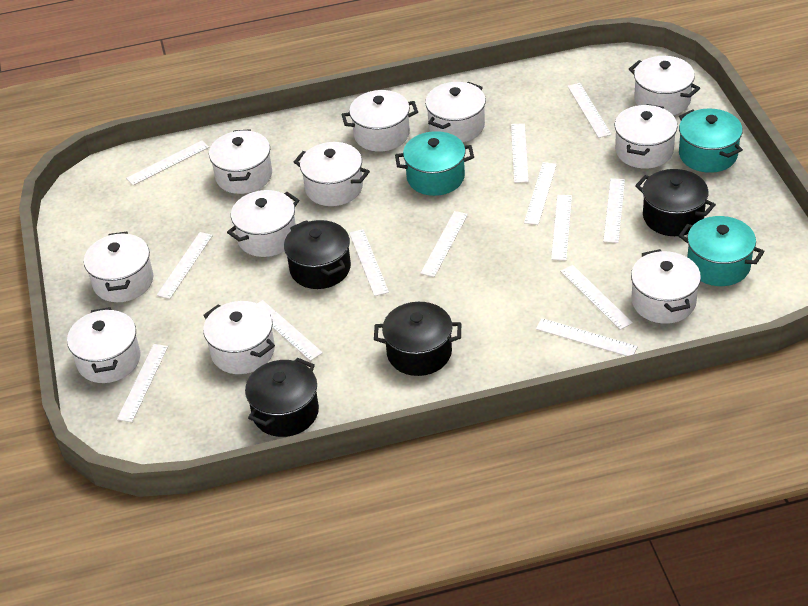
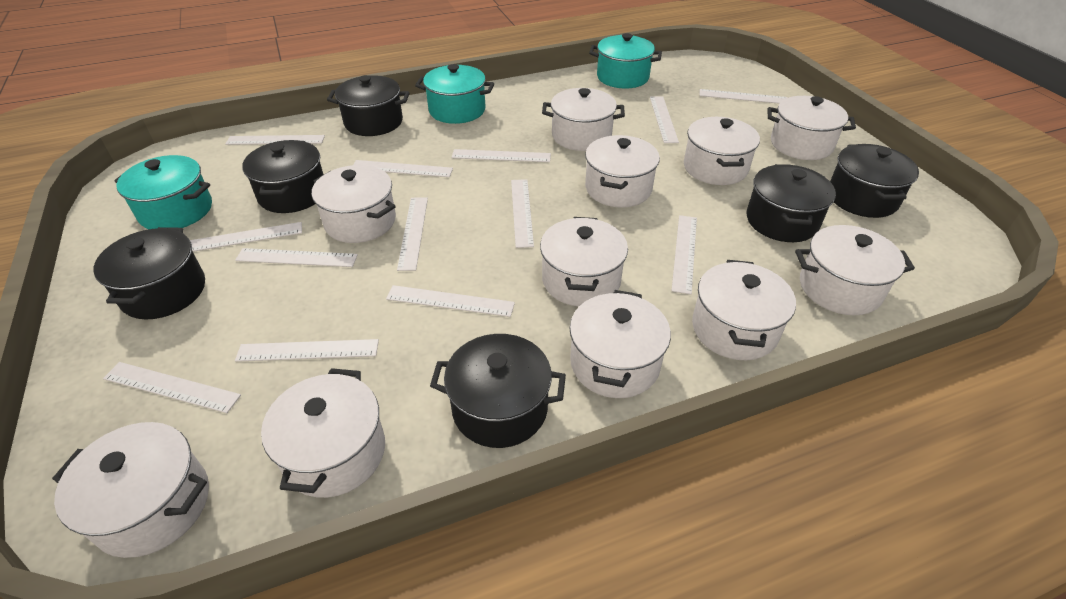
black pot: 4 -> 6

